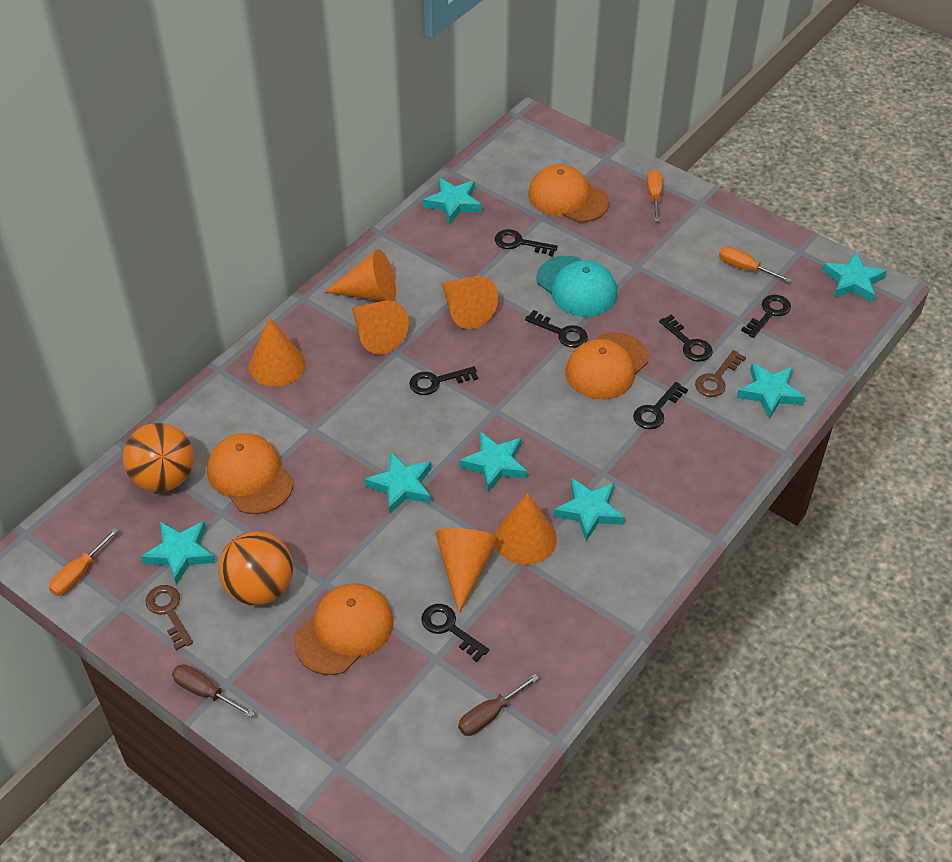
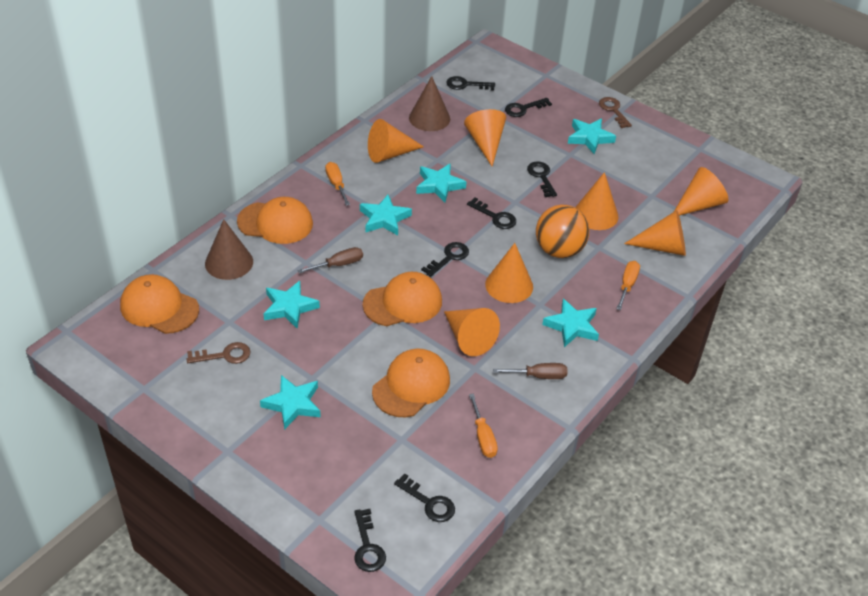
brown cone: 0 -> 2
orange ball: 2 -> 1
orange cone: 6 -> 7
turquoise cap: 1 -> 0
turquoise star: 7 -> 6

